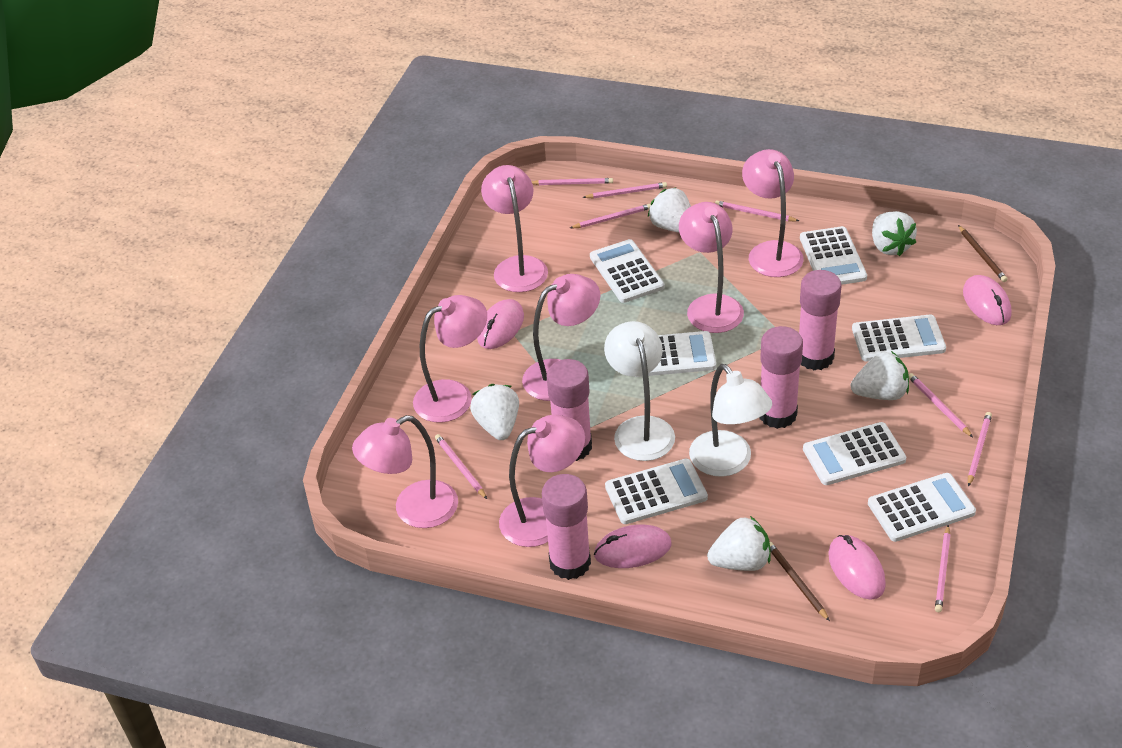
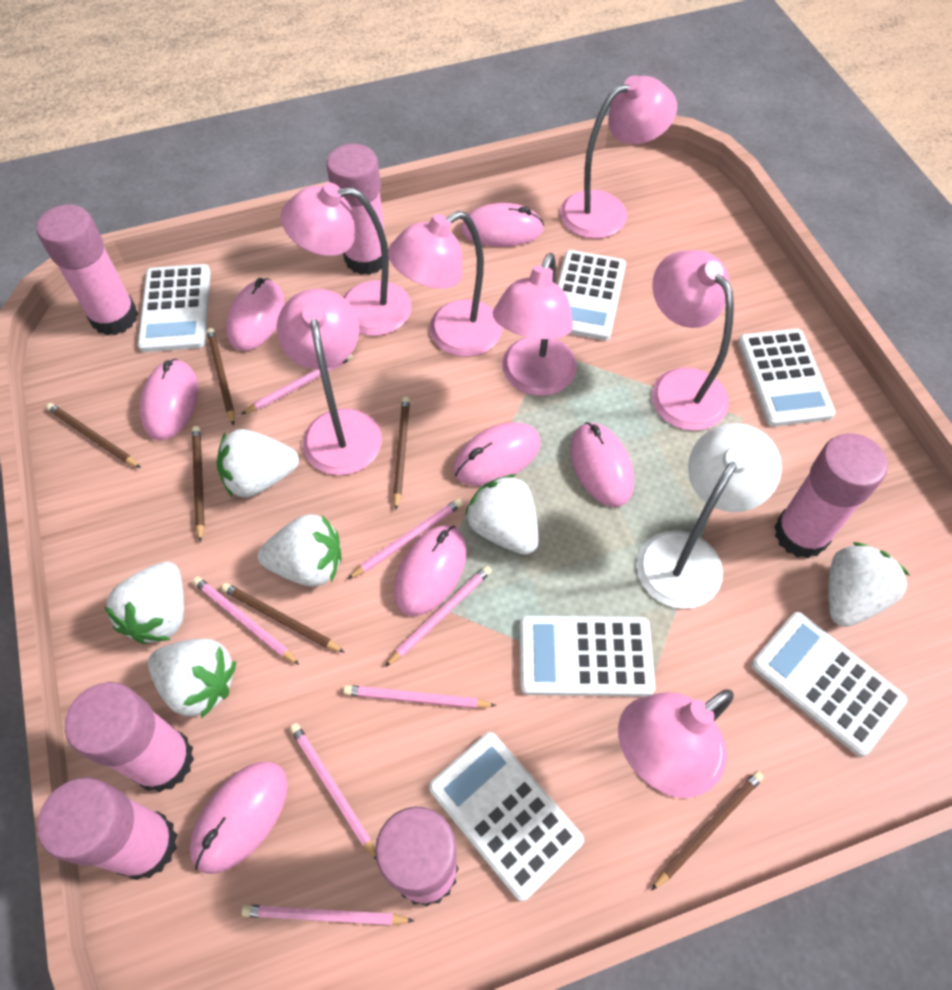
brown pencil: 2 -> 6
pink glue stick: 4 -> 6
pink mouse: 4 -> 7
pink pencil: 8 -> 7
white calculator: 7 -> 6
white lamp: 2 -> 1
white strawberry: 5 -> 6

